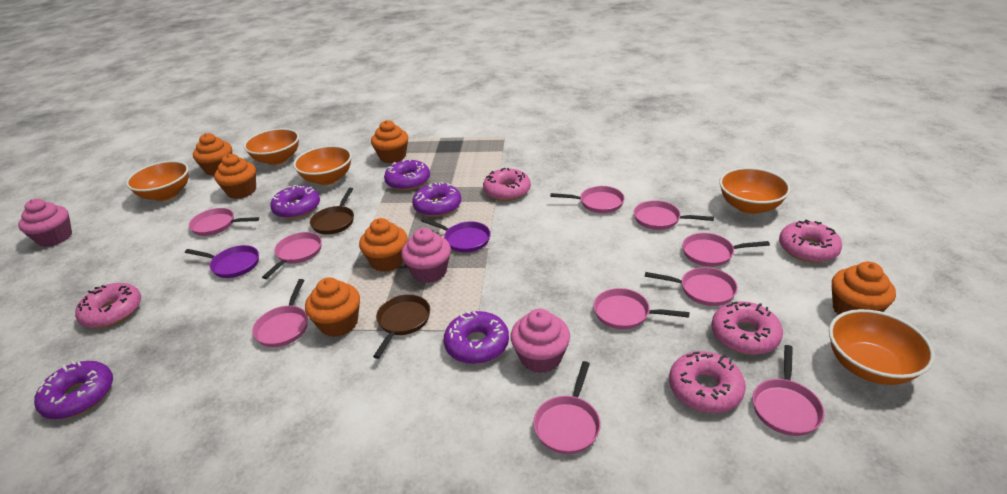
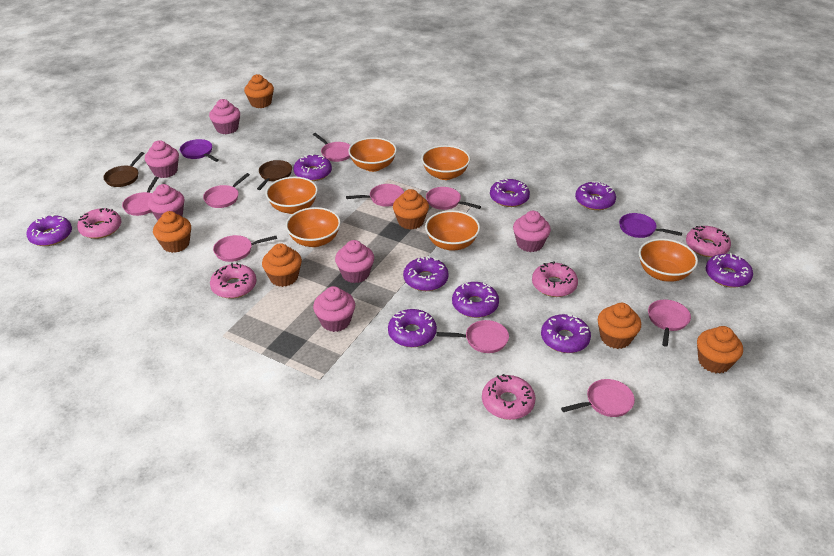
orange bowl: 5 -> 6
pink cupcake: 3 -> 6
pink pan: 10 -> 9
purple donut: 5 -> 9

